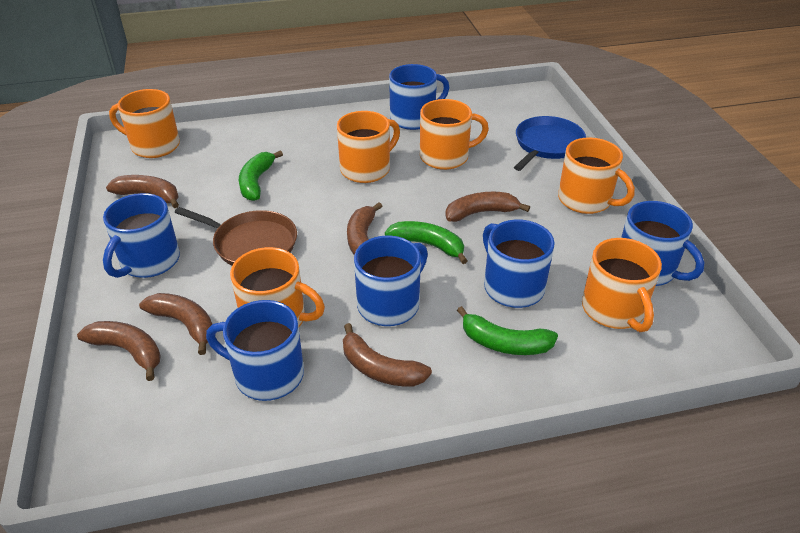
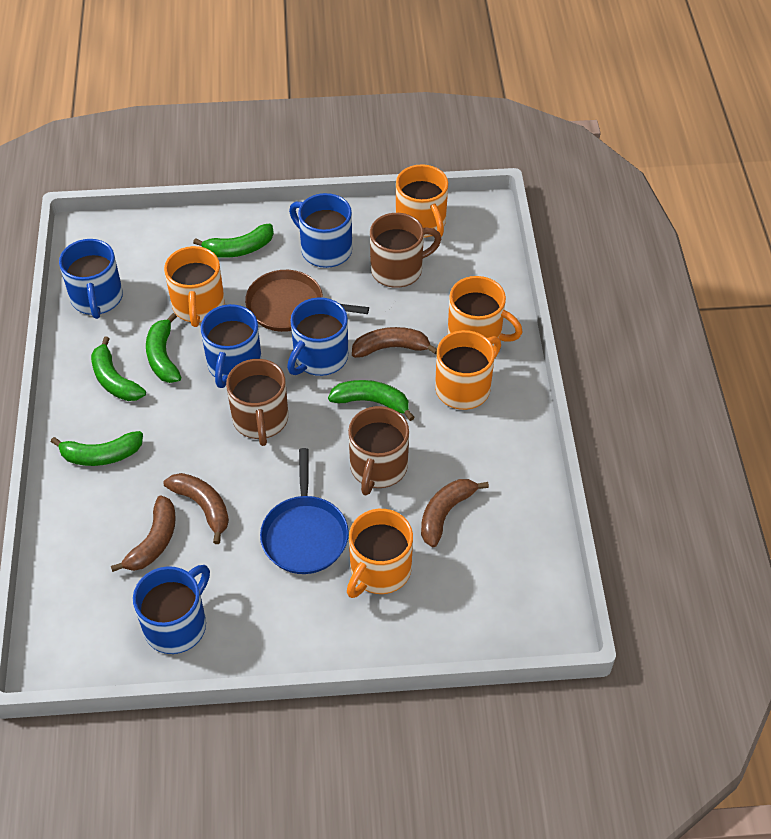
blue mug: 6 -> 5
brown banana: 6 -> 4
brown mug: 0 -> 3
green banana: 3 -> 5
orange mug: 6 -> 5

